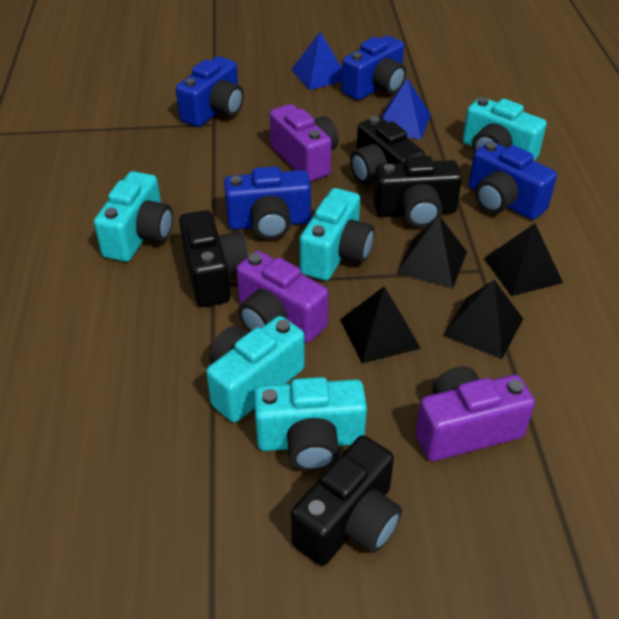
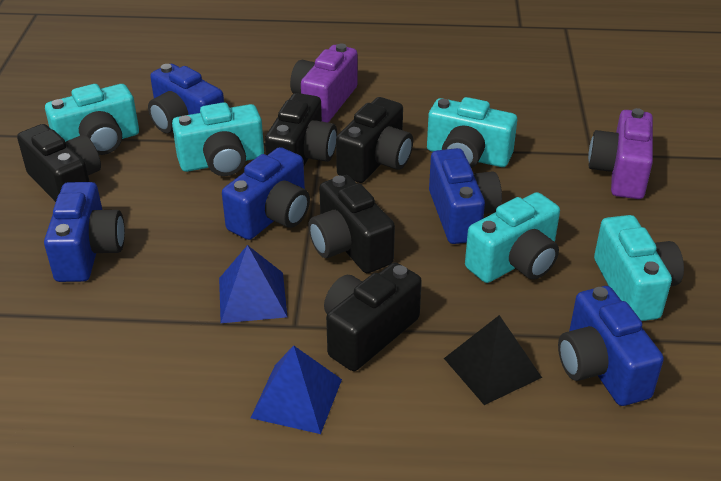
black camera: 4 -> 5
black pyramid: 4 -> 1
blue camera: 4 -> 5
purple camera: 3 -> 2

